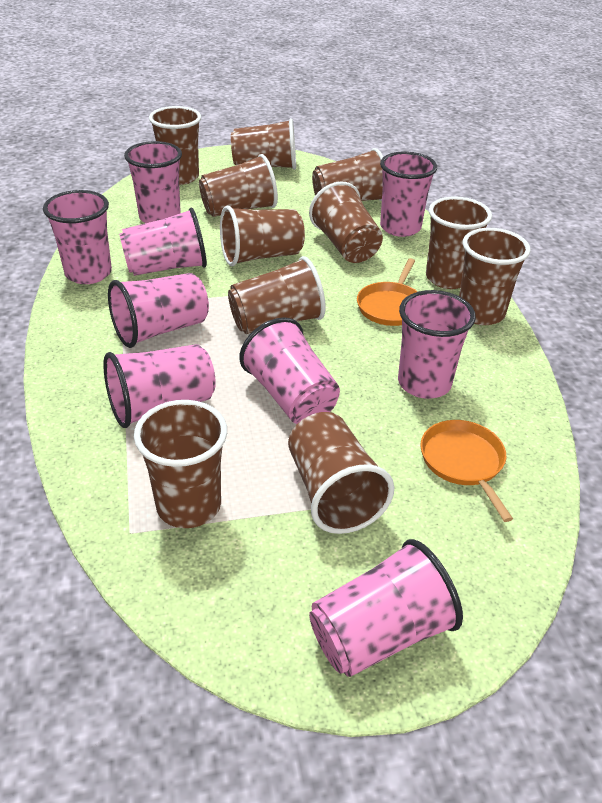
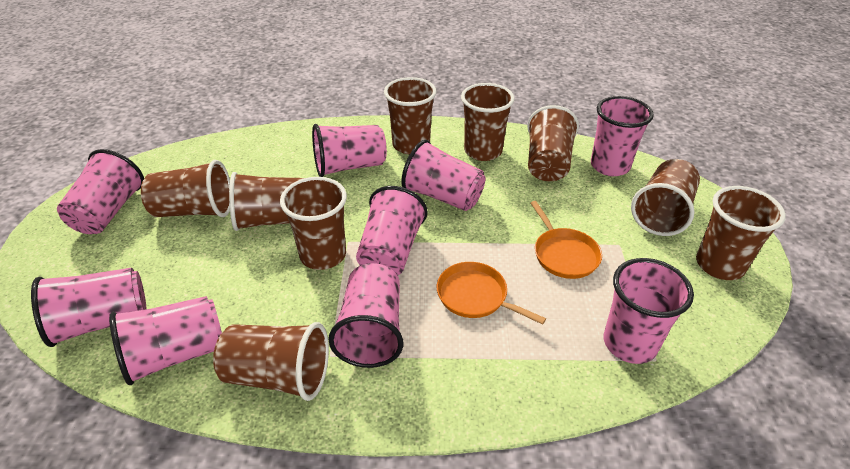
brown cup: 11 -> 9

